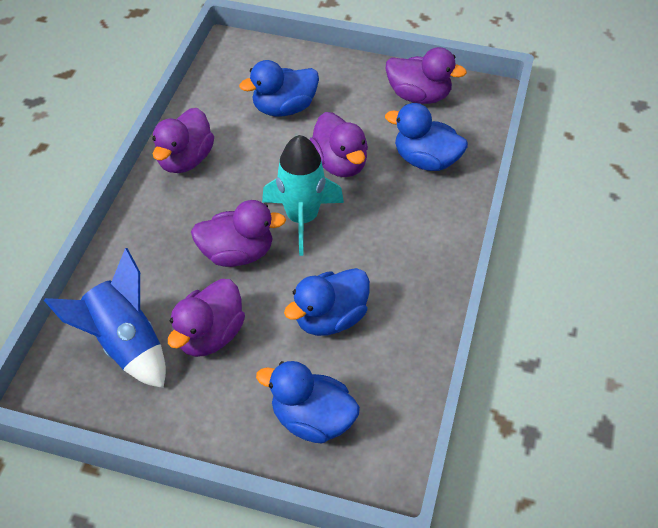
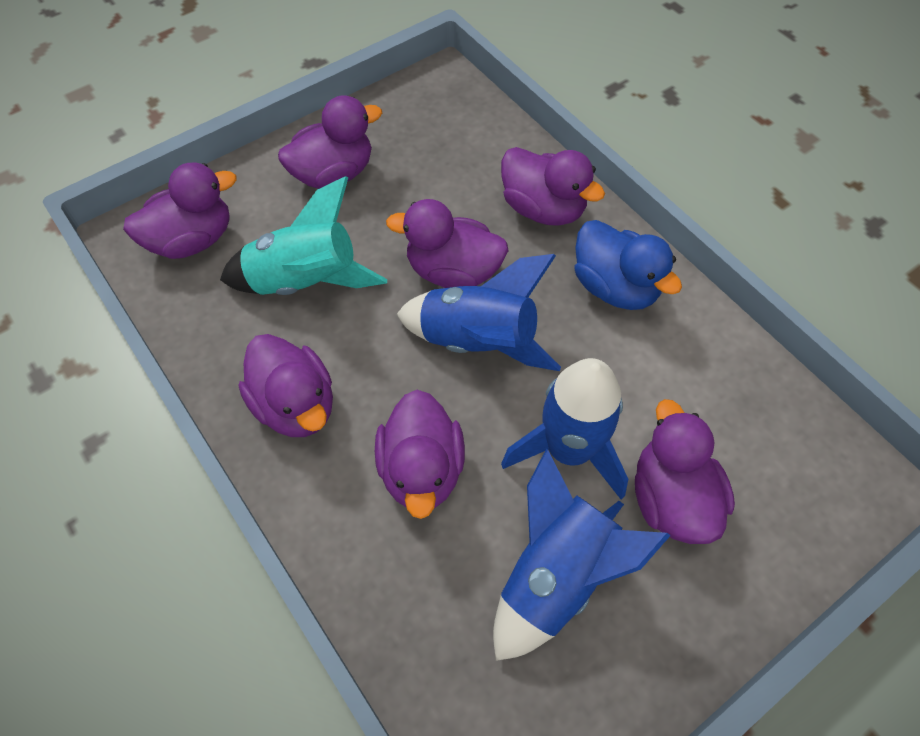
blue duck: 4 -> 1
blue rocket: 1 -> 3
purple duck: 5 -> 7

